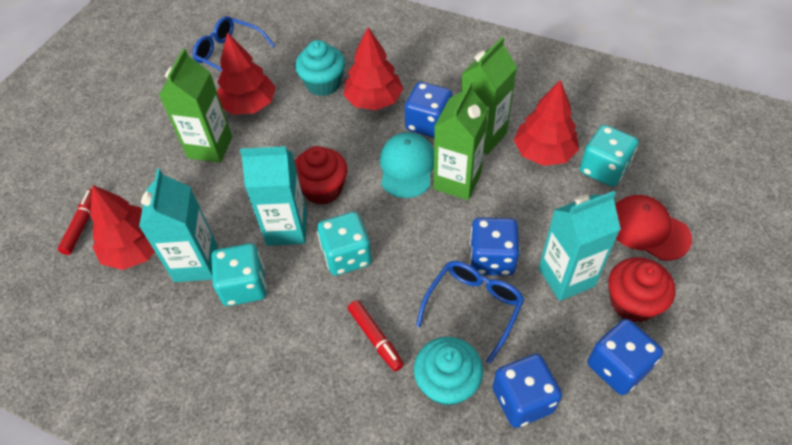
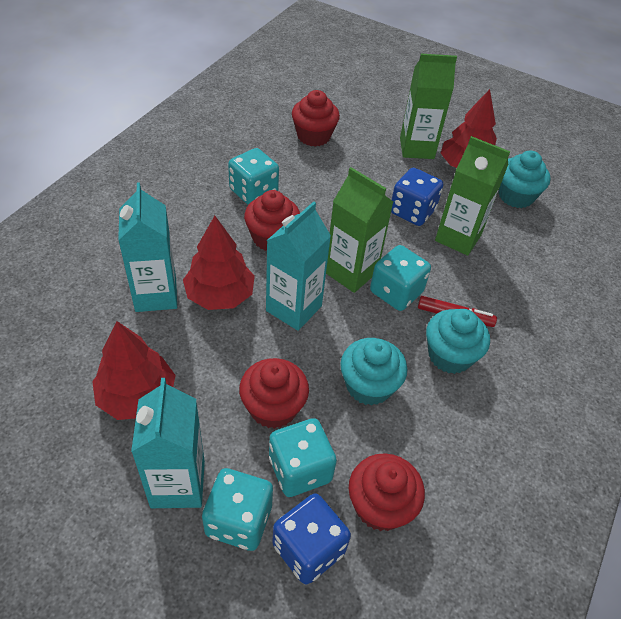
blue dice: 4 -> 2
blue glasses: 2 -> 0
red cap: 1 -> 0
red cupcake: 2 -> 4
red marker: 2 -> 1
red tree: 4 -> 3
turquoise cap: 1 -> 0
turquoise cupcake: 2 -> 3
turquoise dice: 3 -> 4

